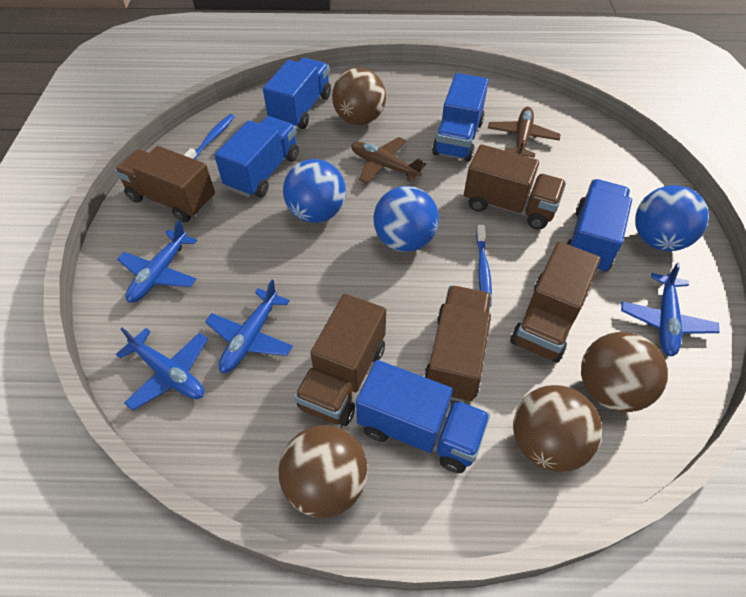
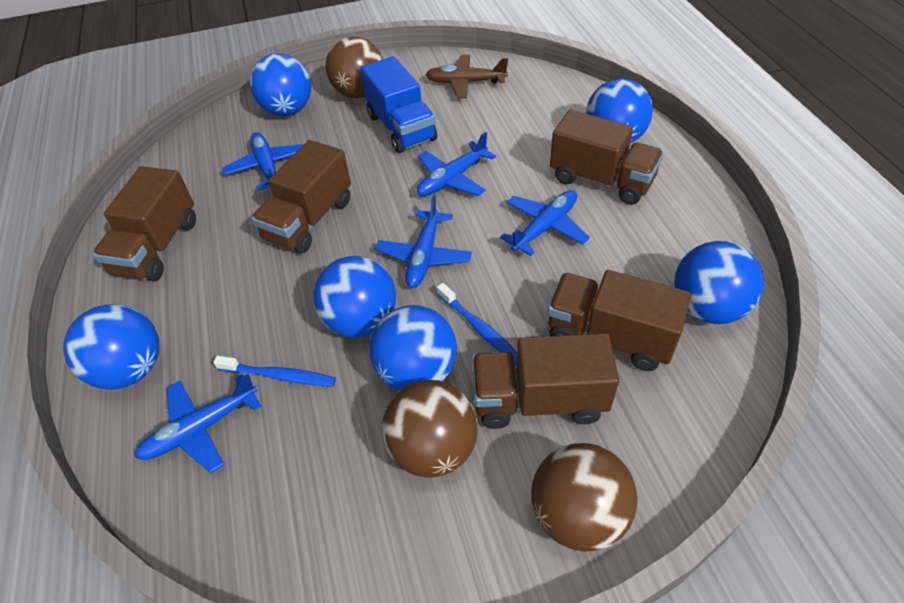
blue ball: 3 -> 6
blue plane: 4 -> 5
blue truck: 5 -> 1
brown ball: 4 -> 3
brown plane: 2 -> 1

